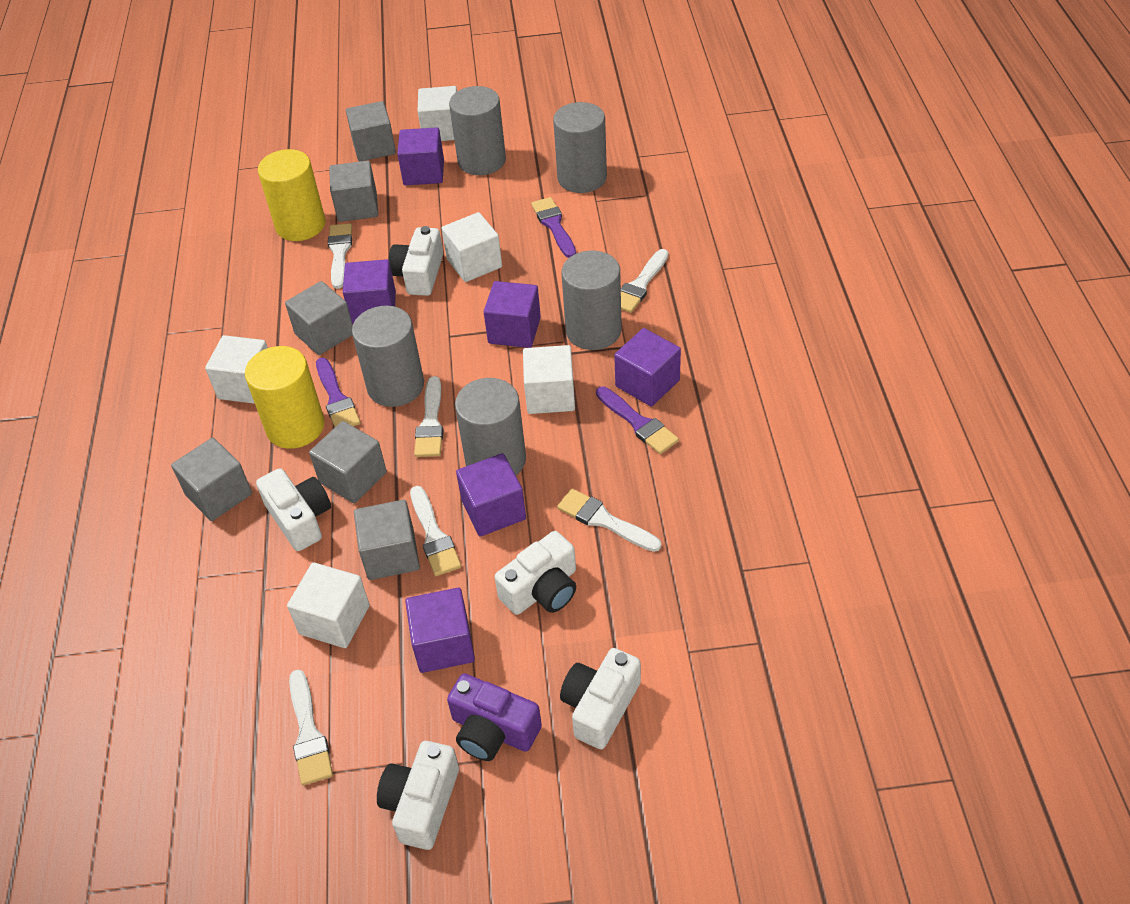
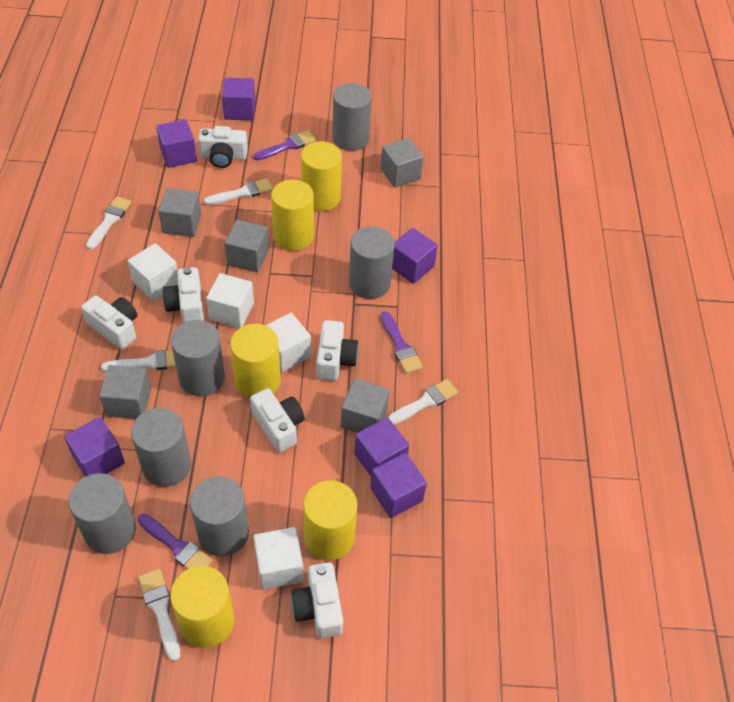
grey cube: 6 -> 5
grey cylinder: 5 -> 6
purple camera: 1 -> 0
white brush: 6 -> 5
white camera: 5 -> 6
white cube: 5 -> 4
yellow cylinder: 2 -> 5

